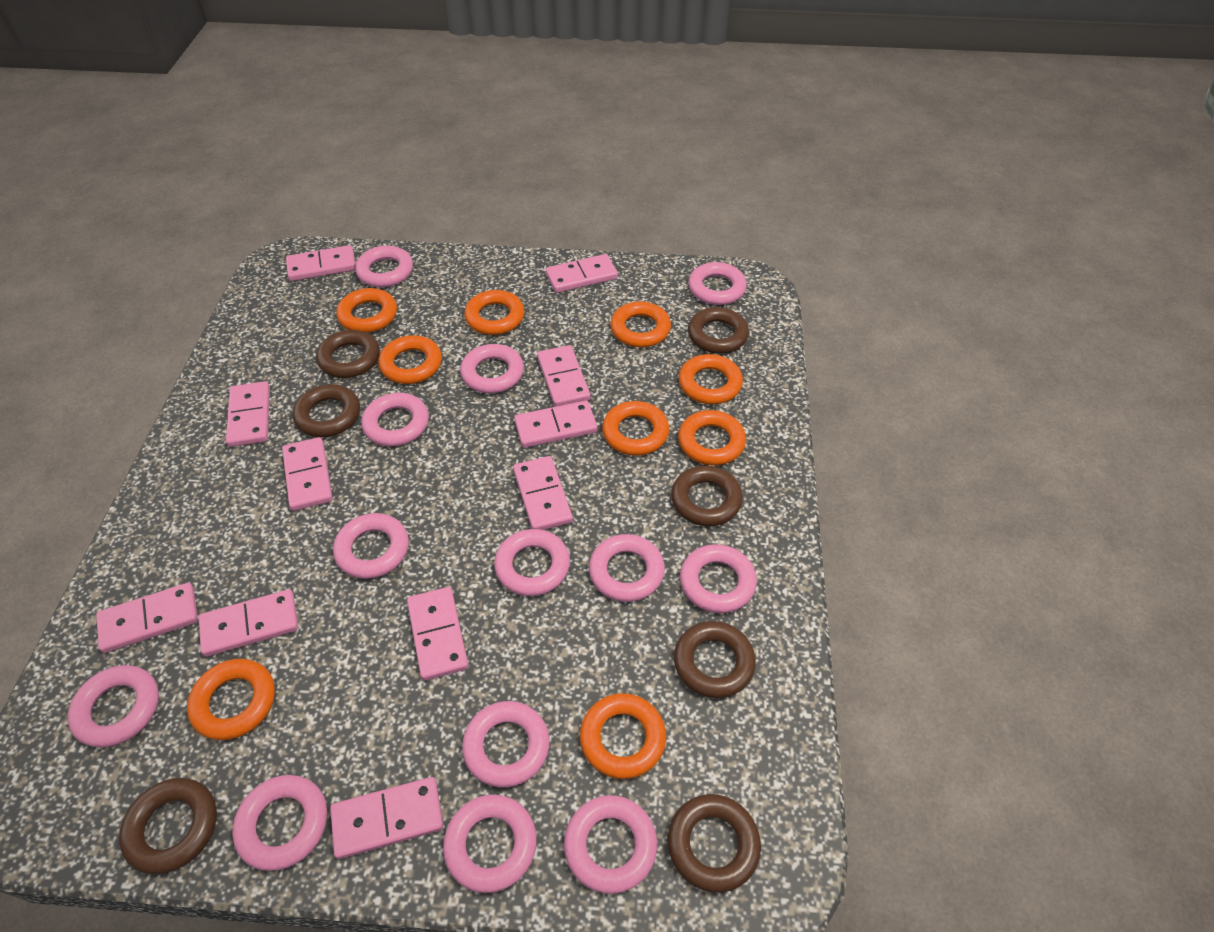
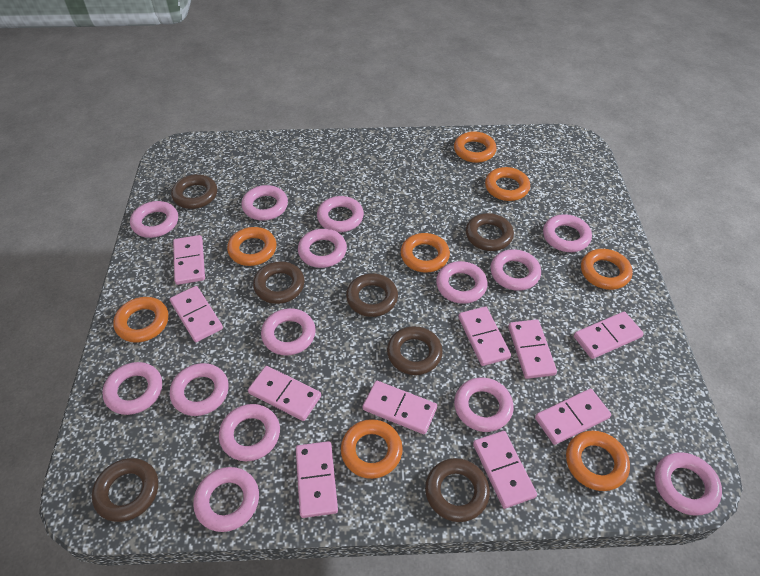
orange ring: 9 -> 8
pink domino: 11 -> 10
pink ring: 13 -> 14

